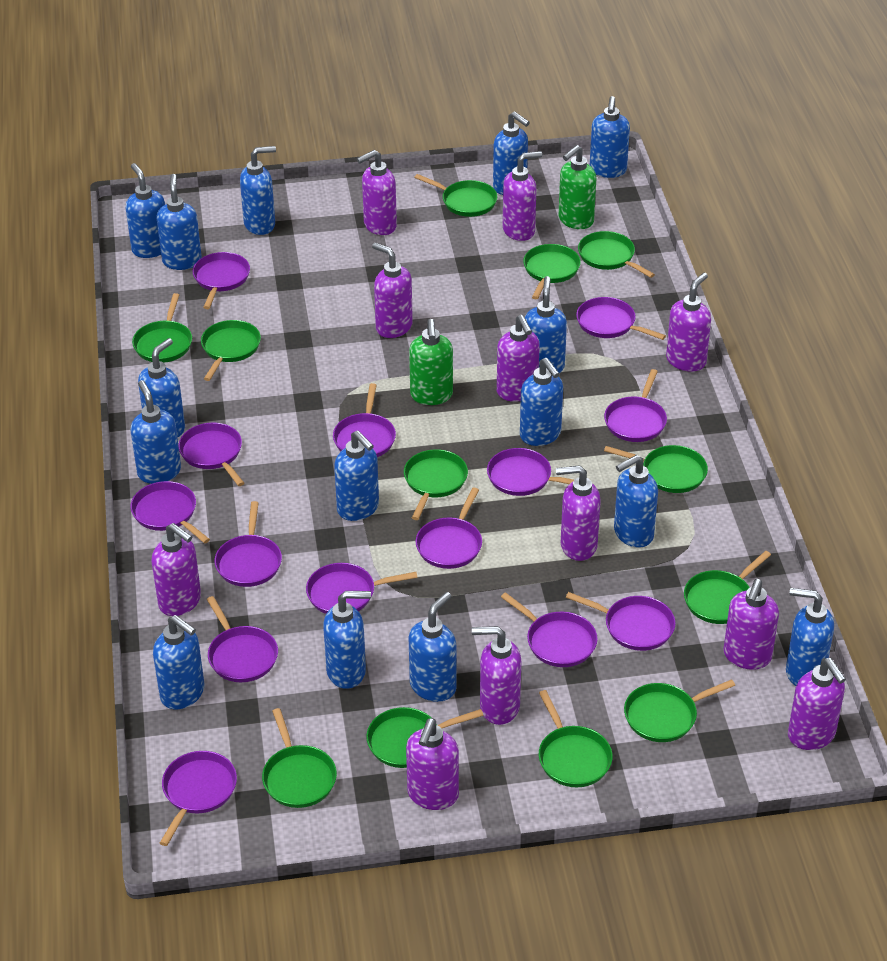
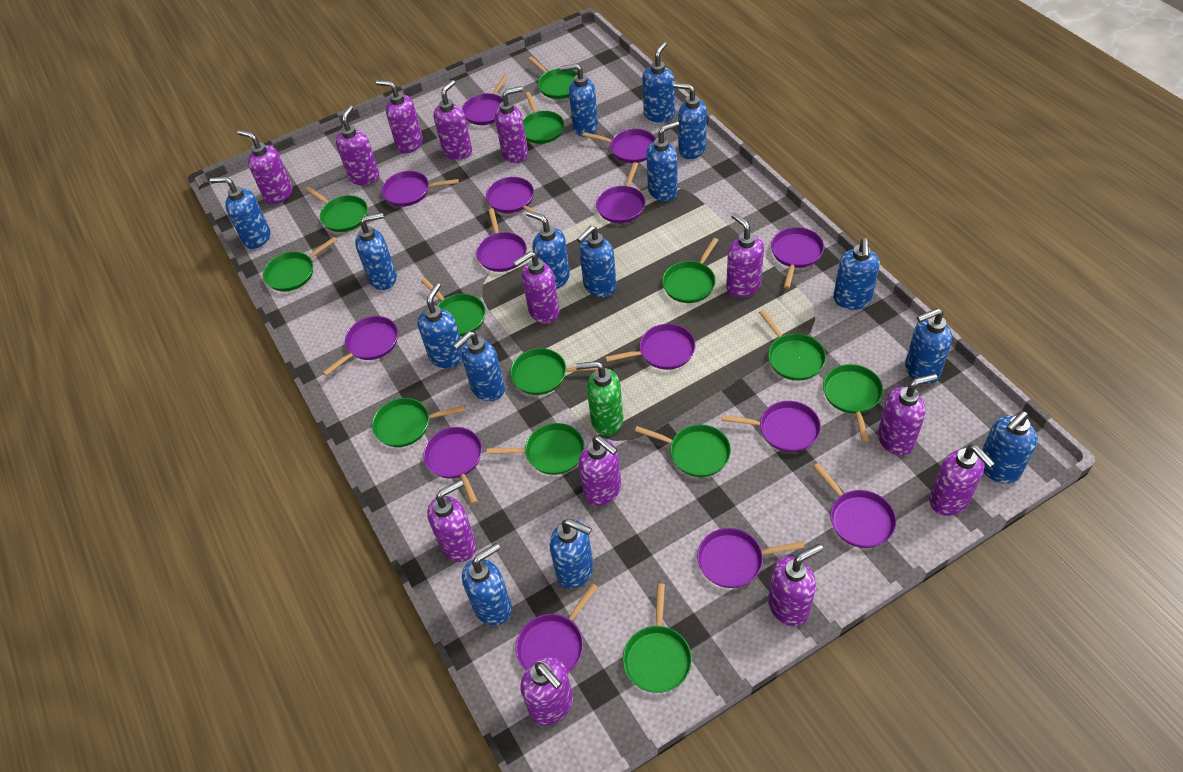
green pan: 12 -> 13
green soap dispenser: 2 -> 1
purple soap dispenser: 11 -> 13

